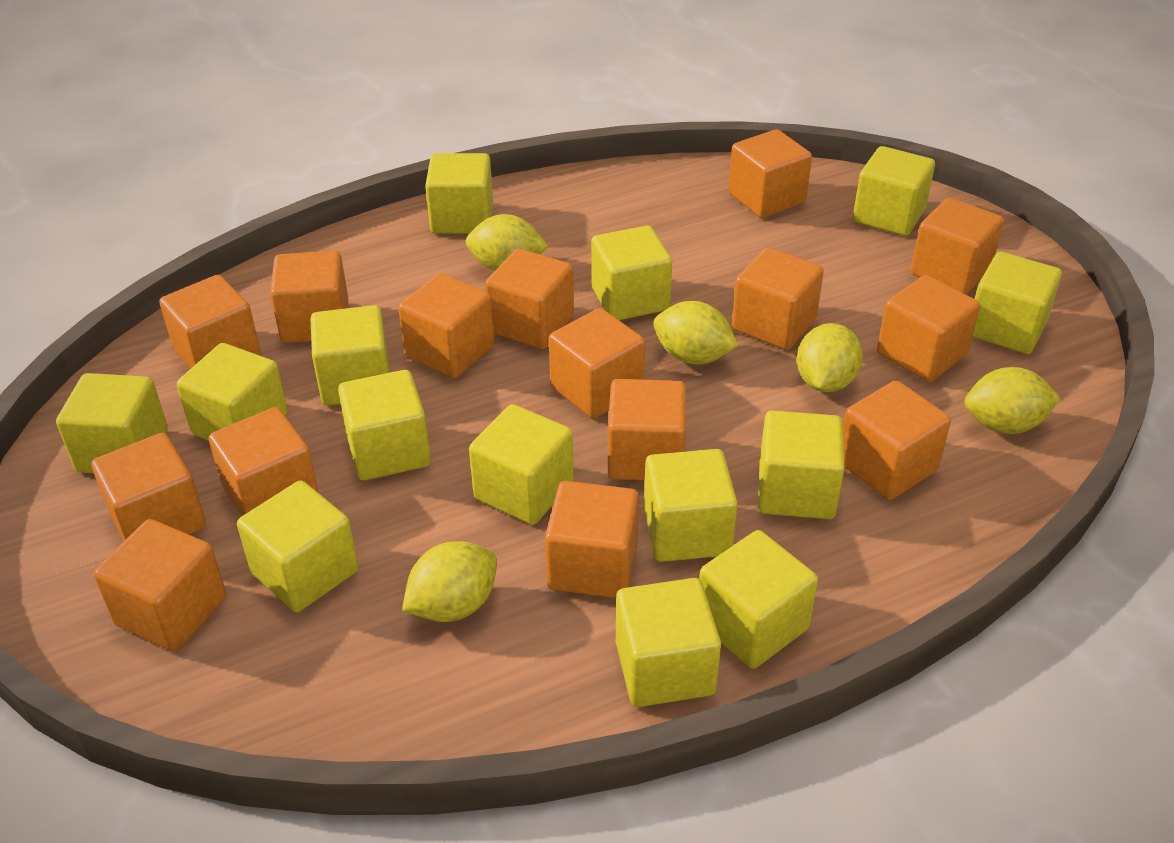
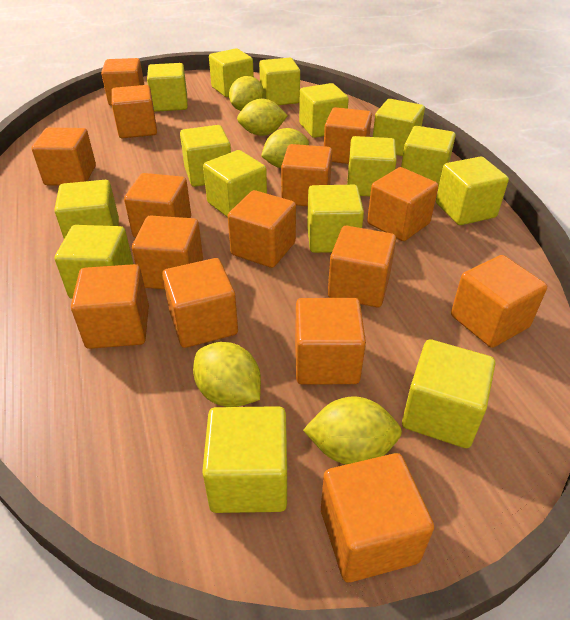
yellow cube: 14 -> 15

